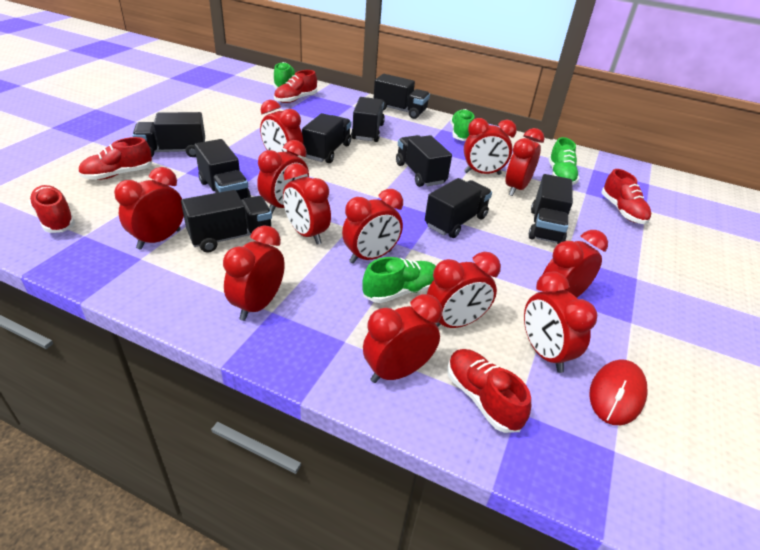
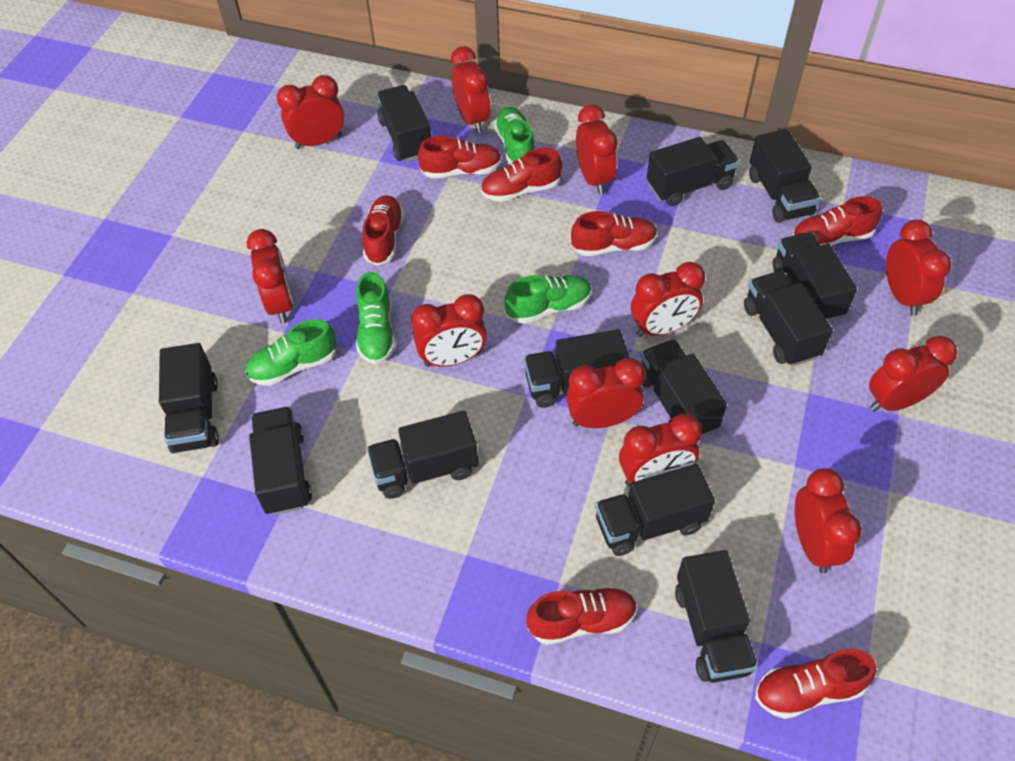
black truck: 9 -> 12
red clock: 12 -> 11
red mouse: 1 -> 0
red shoe: 5 -> 7

